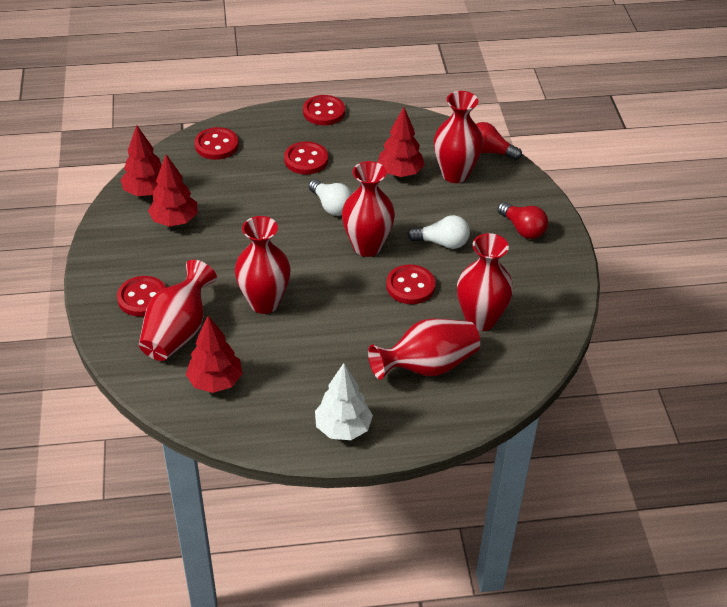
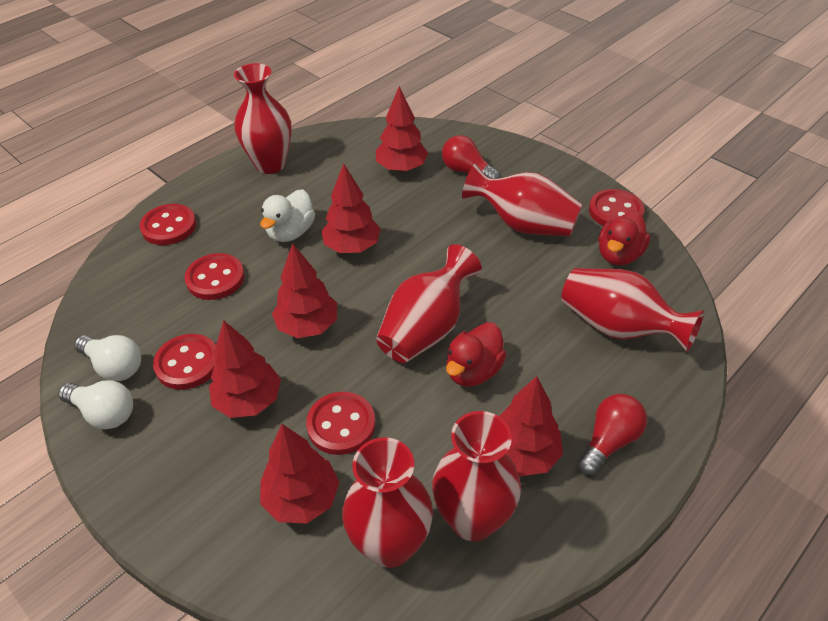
red duck: 0 -> 2
red tree: 4 -> 6
white duck: 0 -> 1
white tree: 1 -> 0

